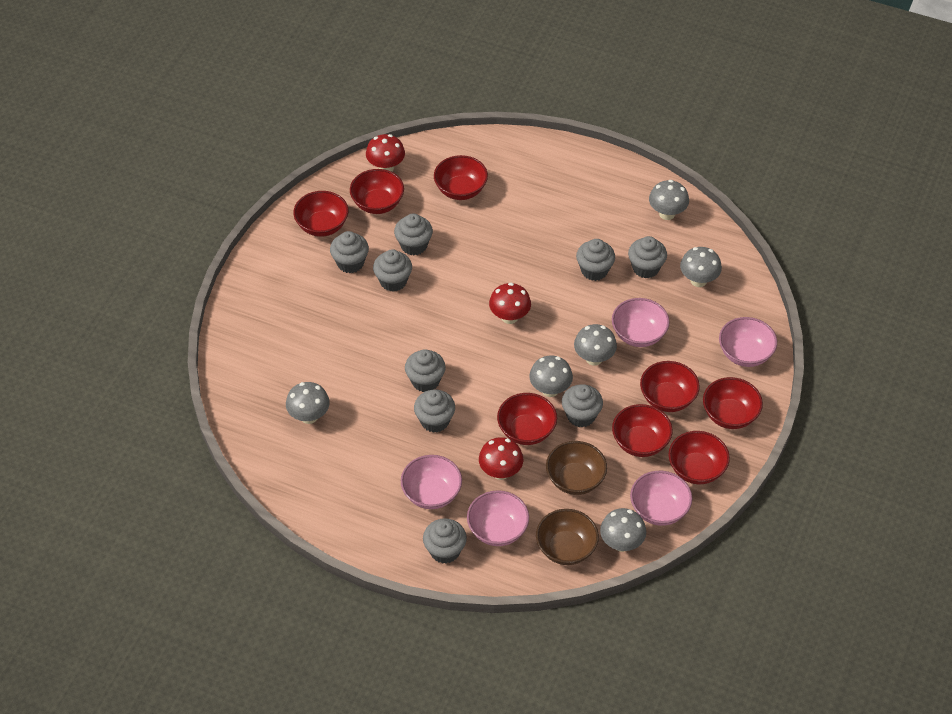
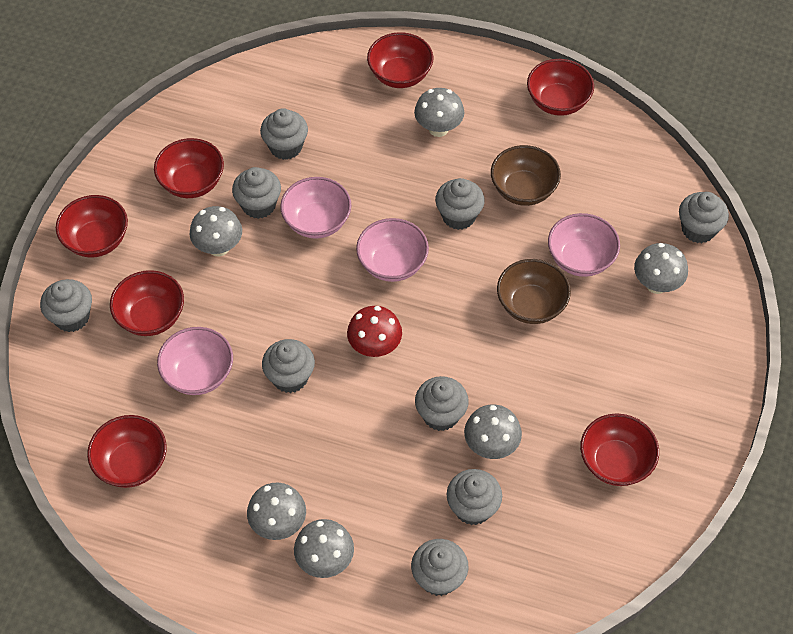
pink bowl: 5 -> 4
red bowl: 8 -> 7
red mushroom: 3 -> 1

